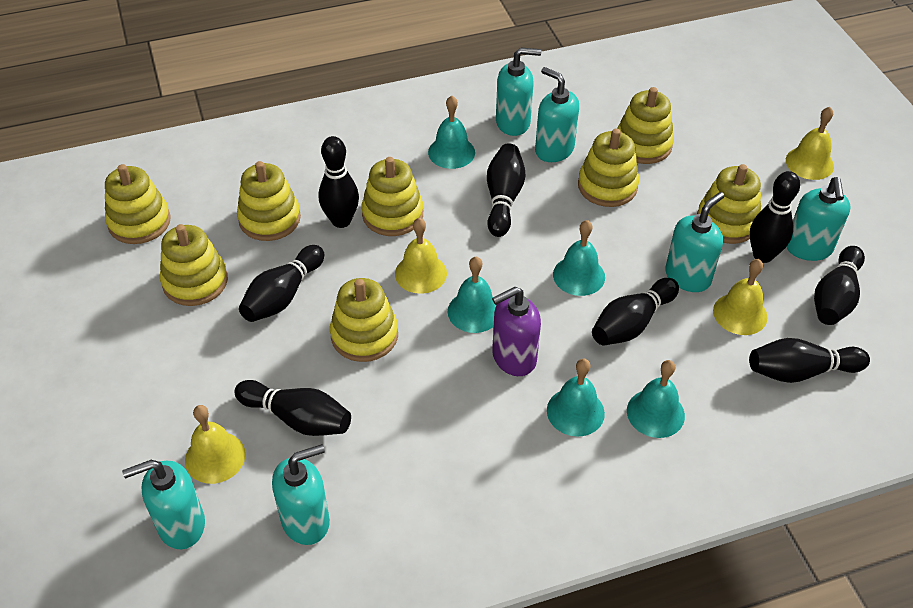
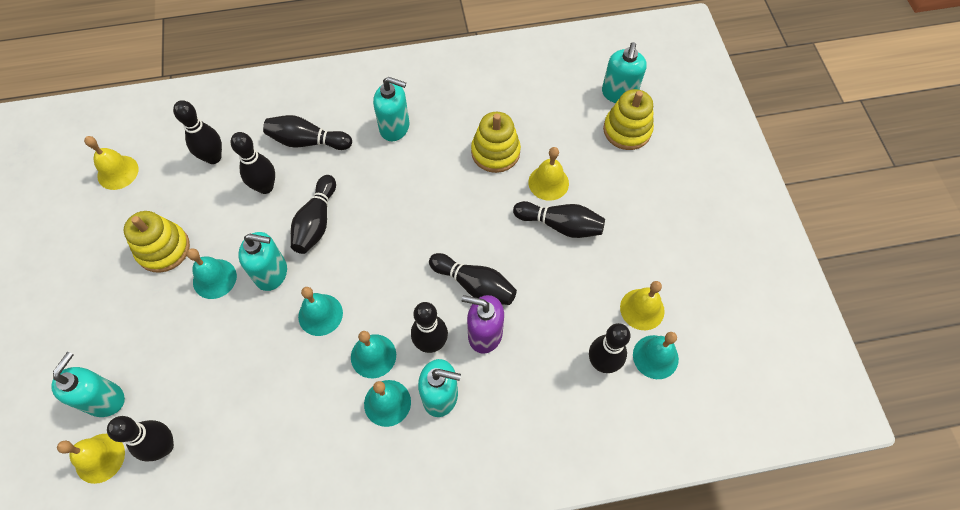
black bowling pin: 8 -> 9
turquoise soap dispenser: 6 -> 5
yellow stacking toy: 8 -> 3

